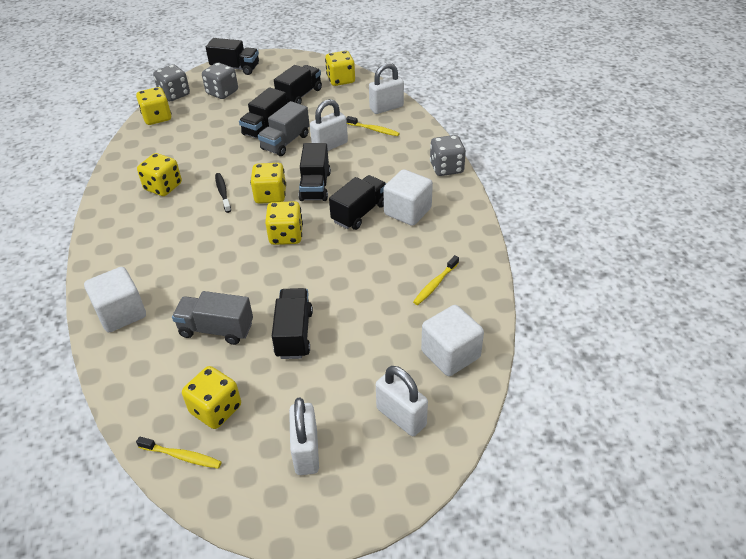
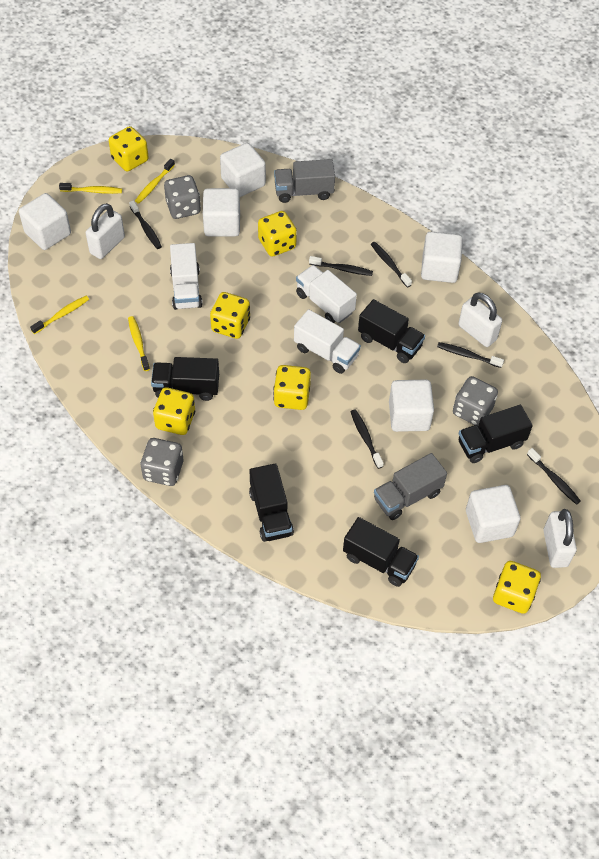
black toothbrush: 1 -> 6
black truck: 6 -> 5
white cube: 3 -> 6
white padlock: 4 -> 3
white truck: 0 -> 3
yellow toothbrush: 3 -> 4

